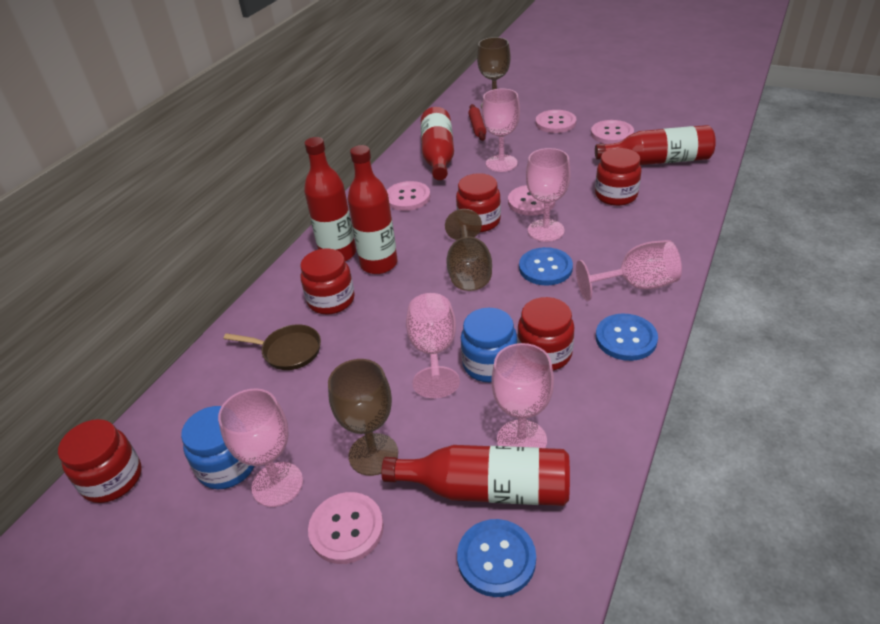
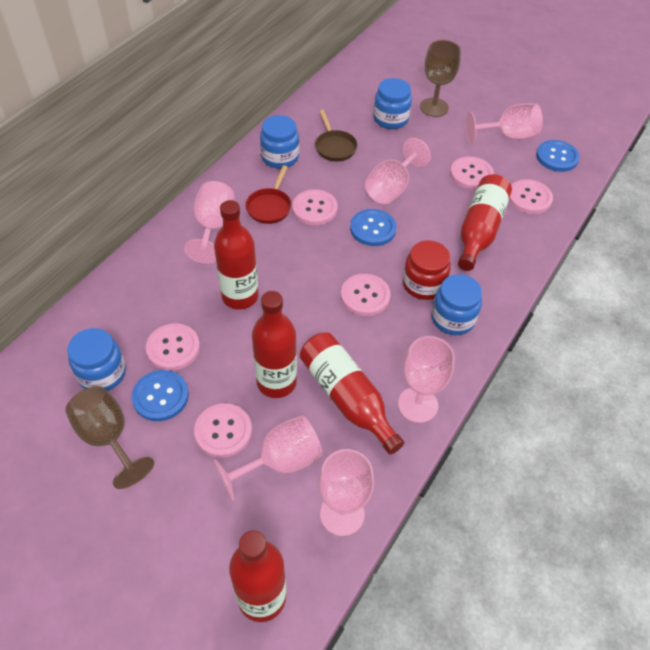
blue jar: 2 -> 4
brown goblet: 3 -> 2
pink button: 5 -> 6
red jar: 5 -> 1
red pan: 0 -> 1
red rolling pin: 1 -> 0

